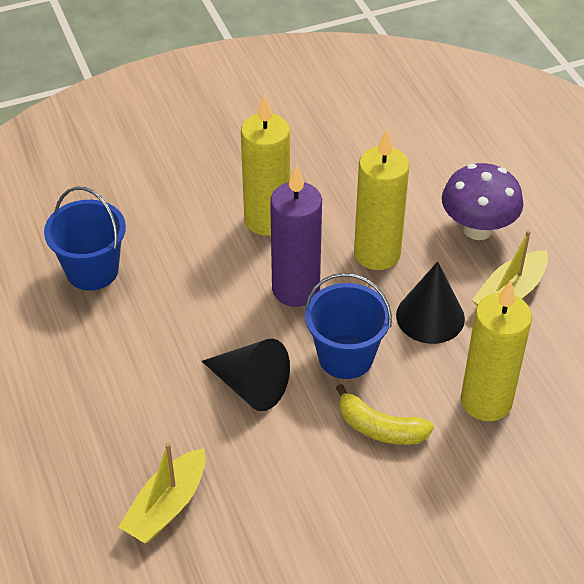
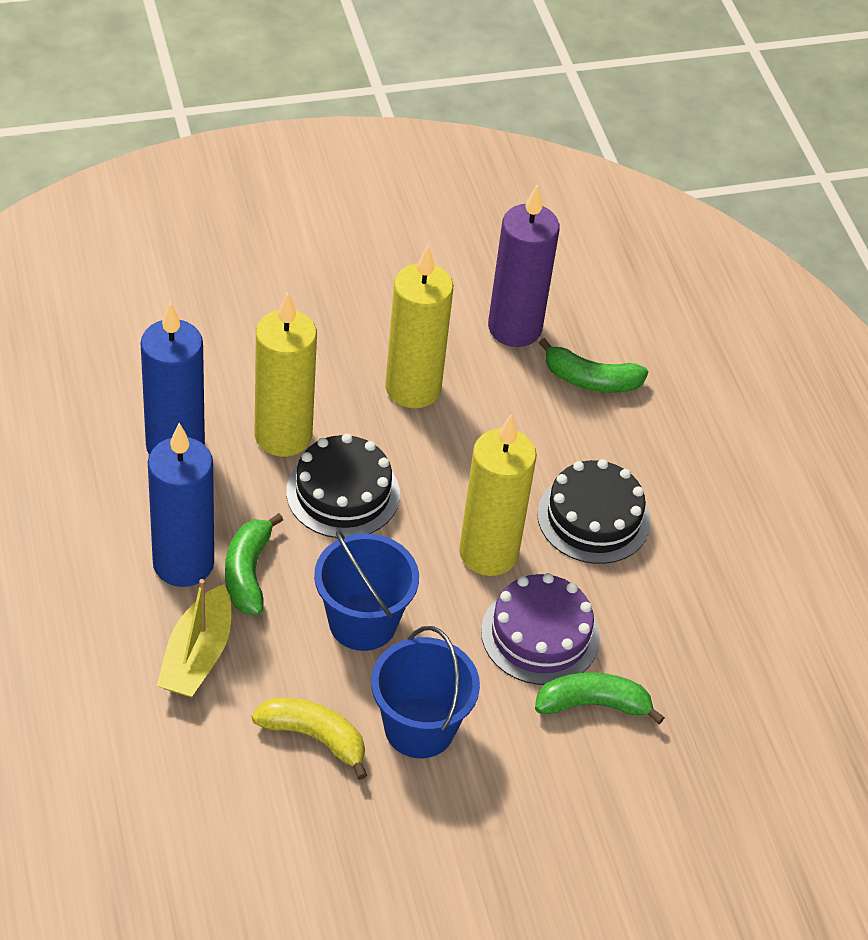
black cake: 0 -> 2
black cone: 2 -> 0
blue candle: 0 -> 2
green banana: 0 -> 3
purple cake: 0 -> 1
purple mushroom: 1 -> 0
yellow boat: 2 -> 1

